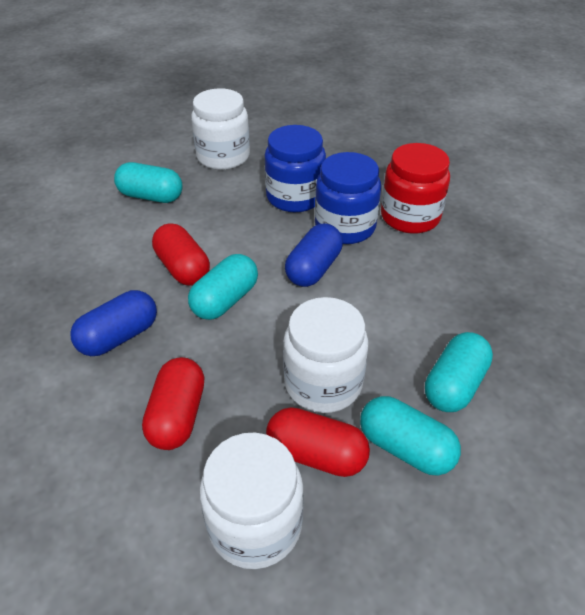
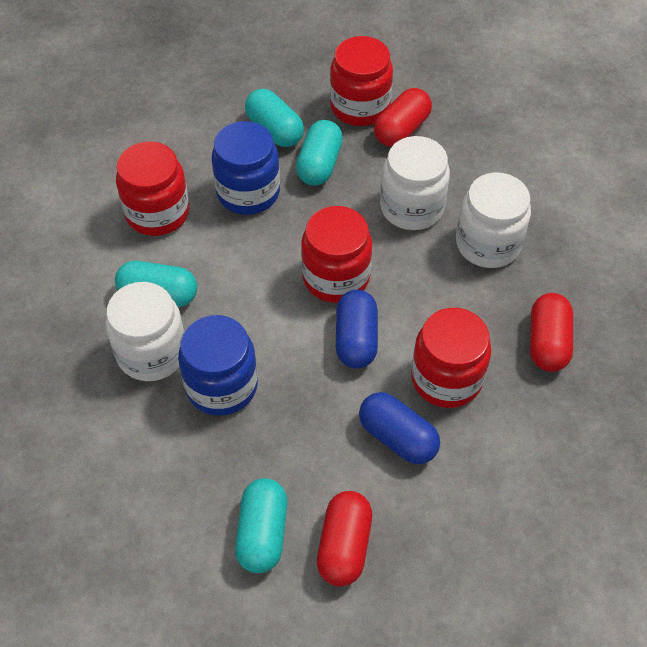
red jar: 1 -> 4

